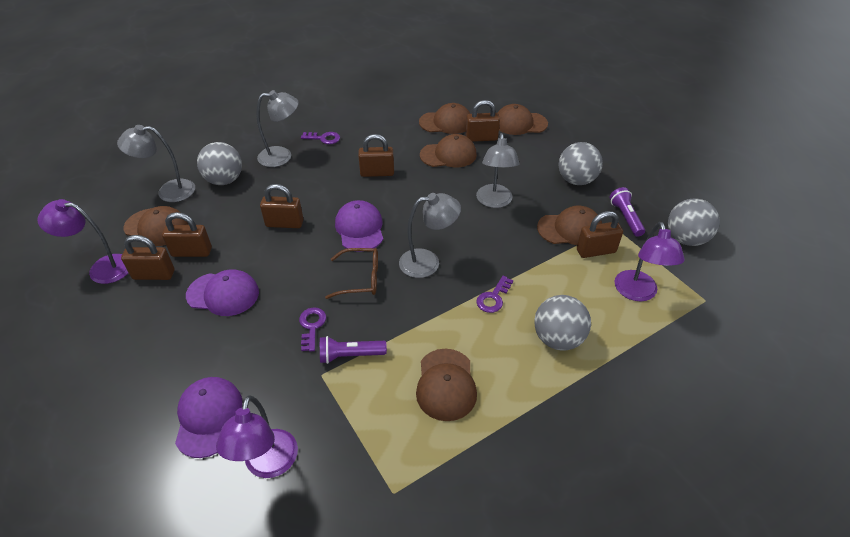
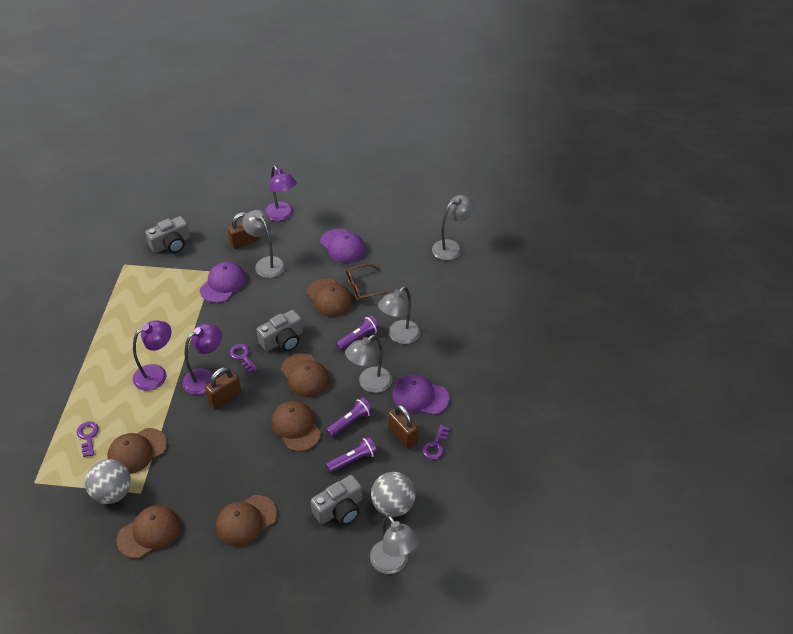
brown padlock: 6 -> 3
grey ball: 4 -> 2
grey camera: 0 -> 3
grey lamp: 4 -> 5
purple flashlight: 2 -> 3

